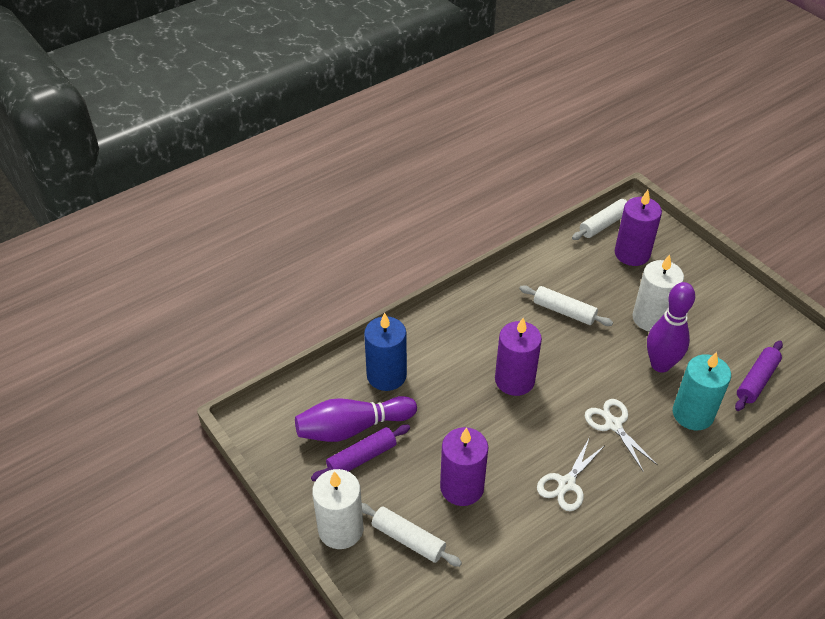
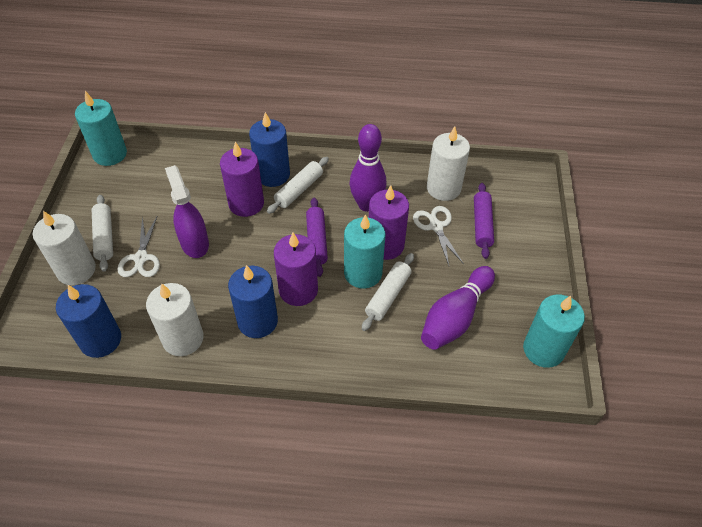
blue candle: 1 -> 3
purple spray bottle: 0 -> 1
turquoise candle: 1 -> 3
white candle: 2 -> 3

